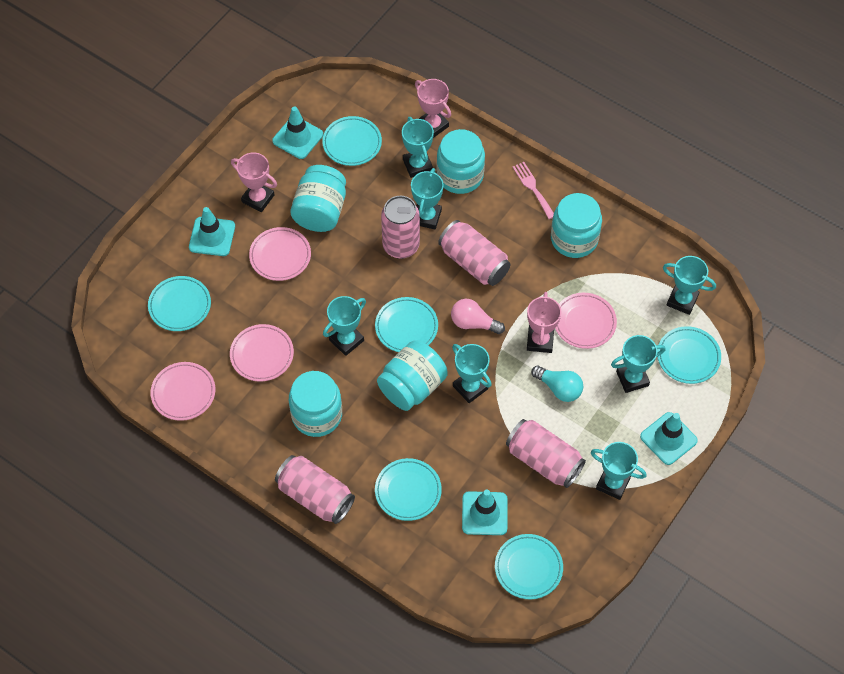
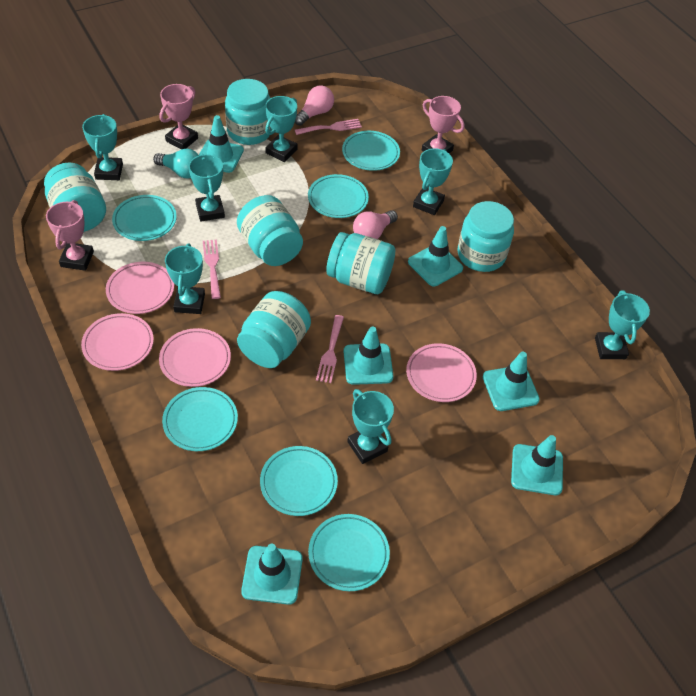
pink can: 4 -> 0
pink fork: 1 -> 3
pink light bulb: 1 -> 2
turquoise jar: 5 -> 6
turquoise traffic cone: 4 -> 6

